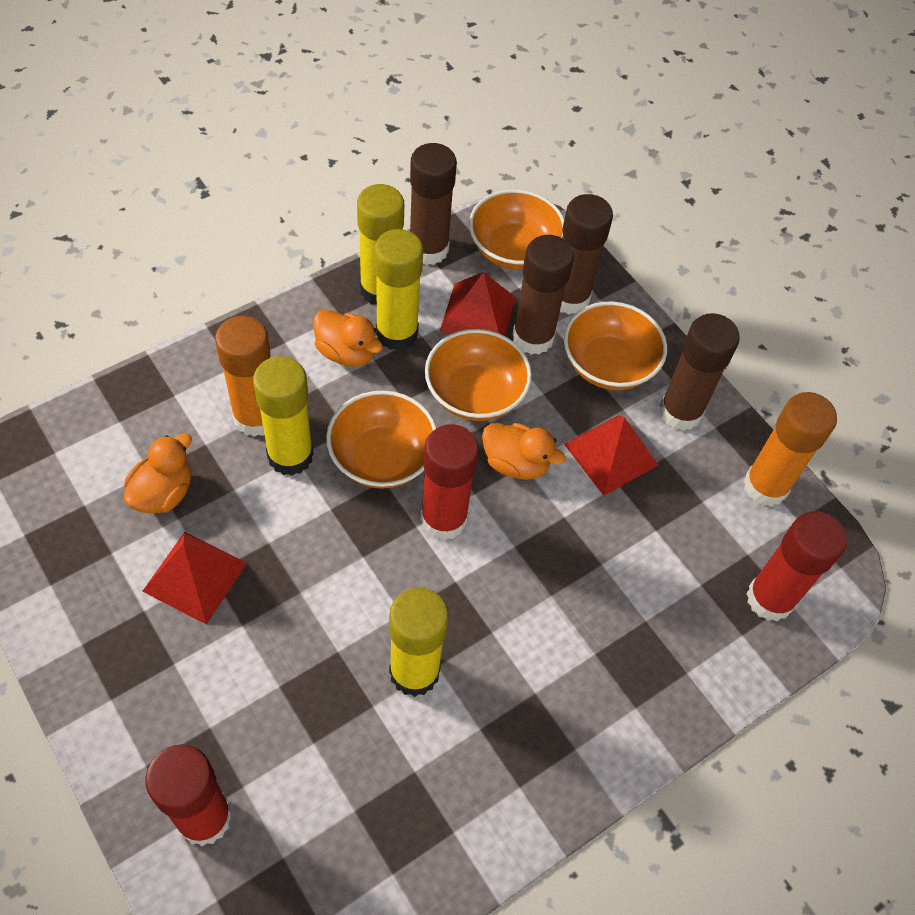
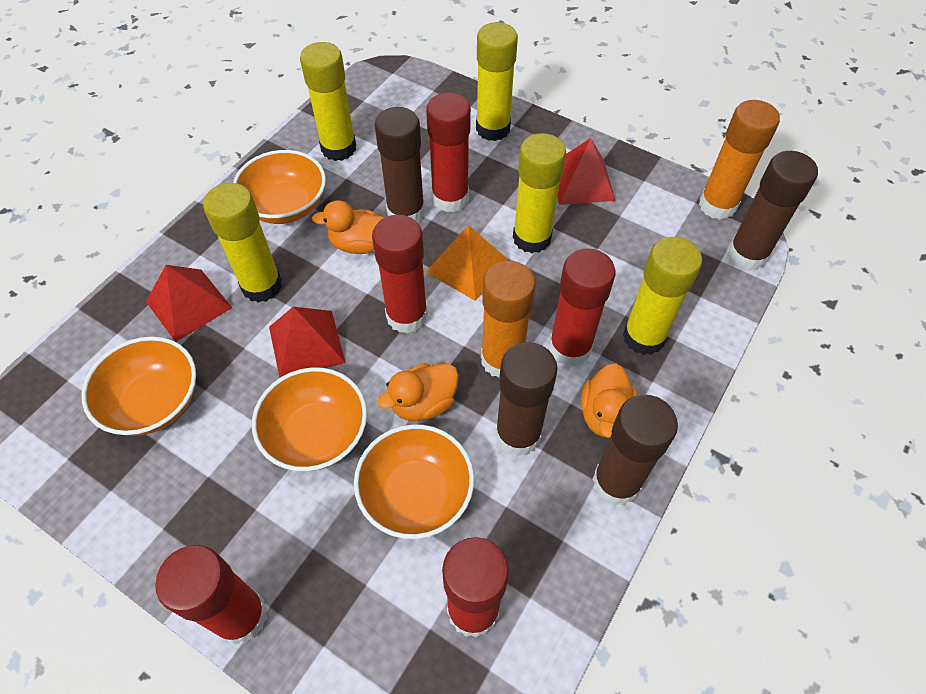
orange pyramid: 0 -> 1
red glue stick: 3 -> 5
yellow glue stick: 4 -> 5

